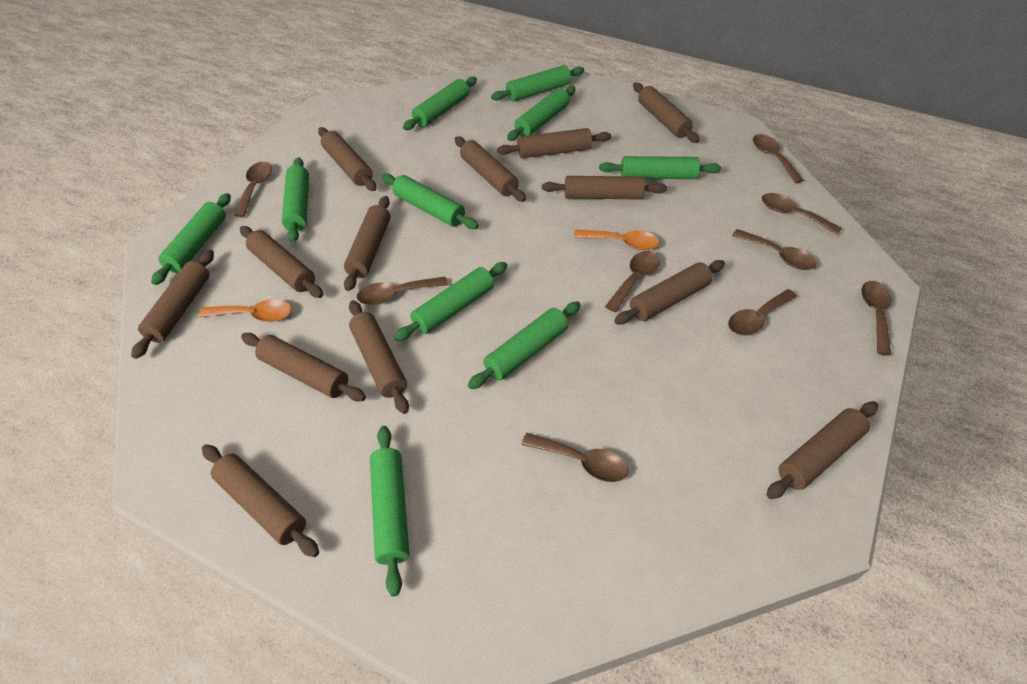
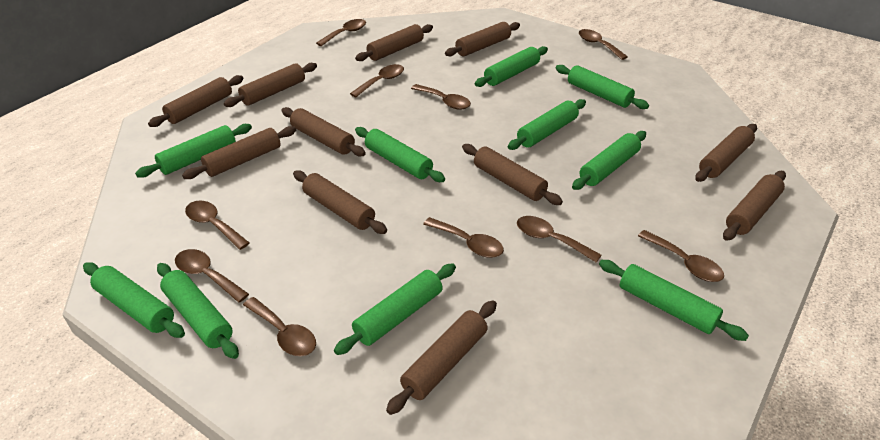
brown rolling pin: 13 -> 11
brown spoon: 9 -> 10
orange spoon: 2 -> 0

